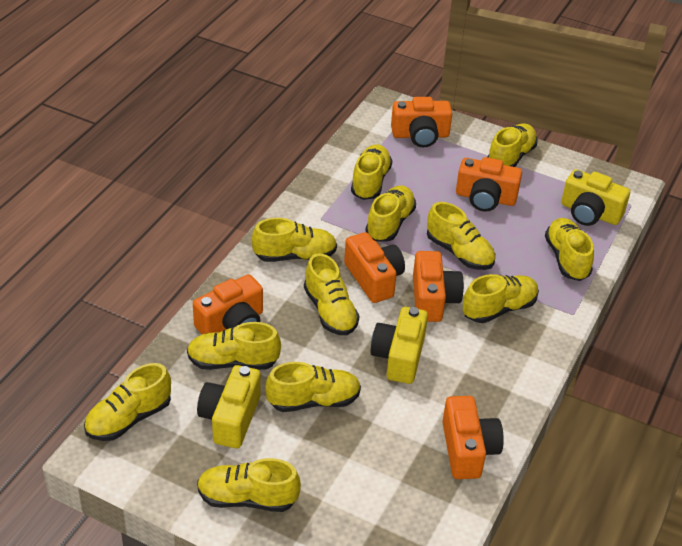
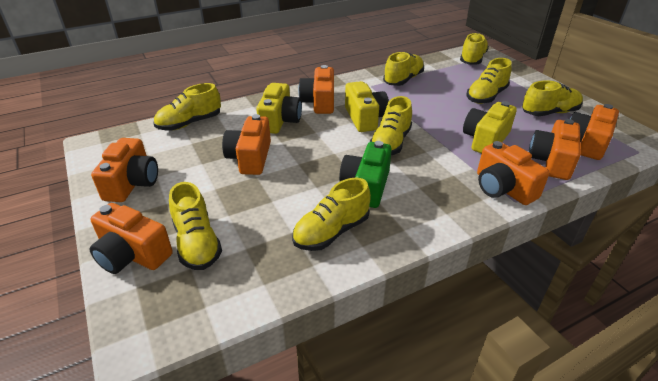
green camera: 0 -> 1
orange camera: 6 -> 7
yellow shoe: 12 -> 8

